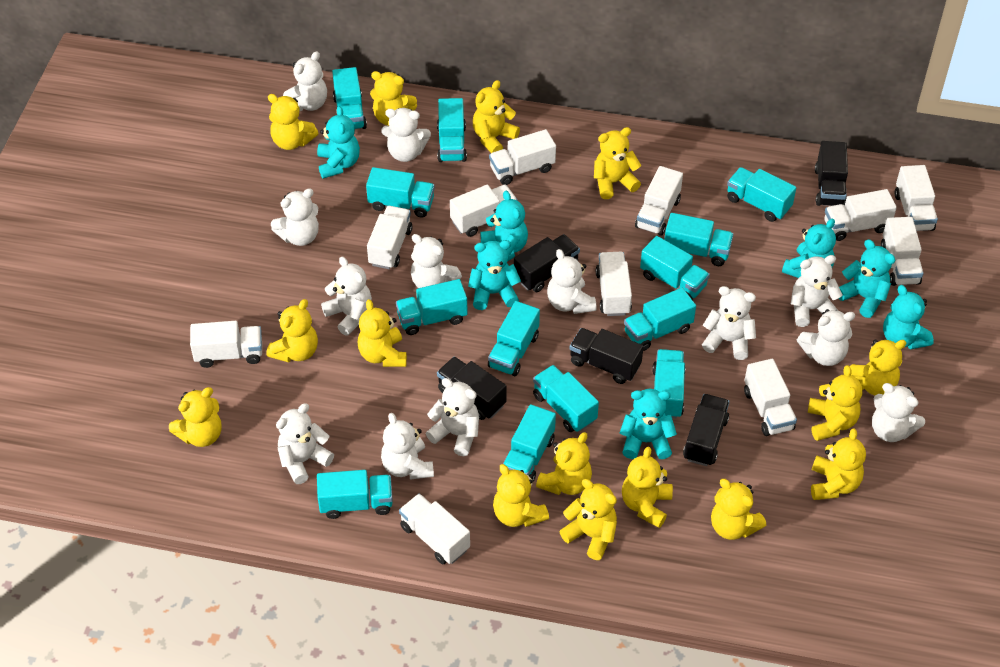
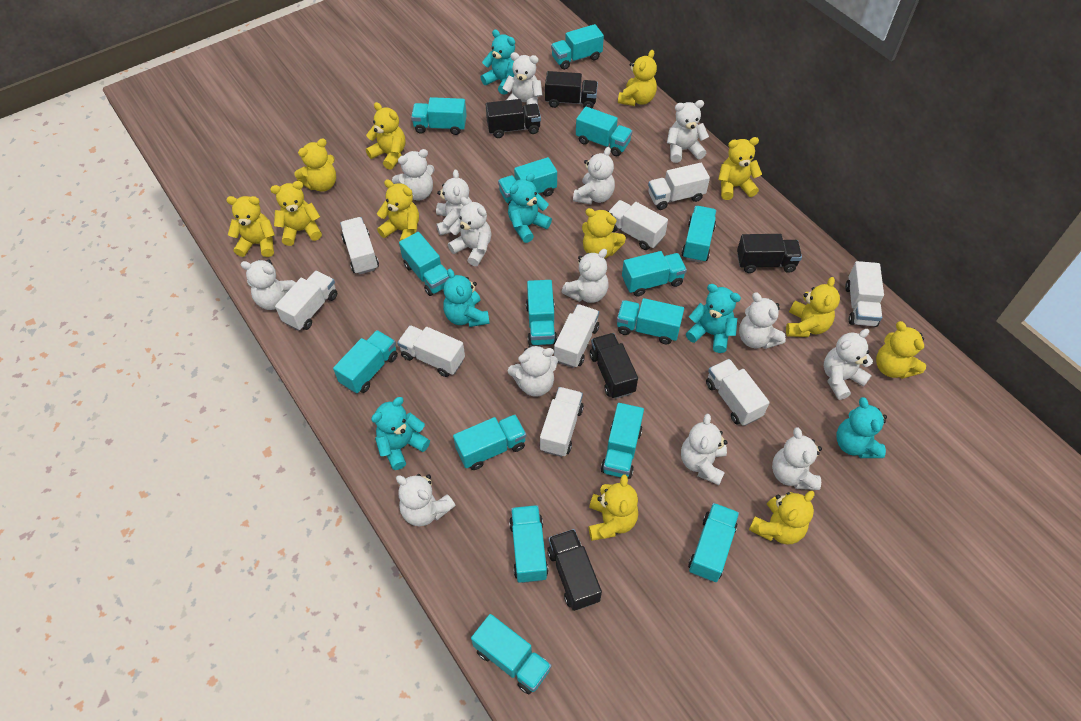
turquoise teddy bear: 7 -> 6
turquoise truck: 13 -> 15
white teddy bear: 13 -> 14
white truck: 11 -> 9
yellow teddy bear: 15 -> 12

